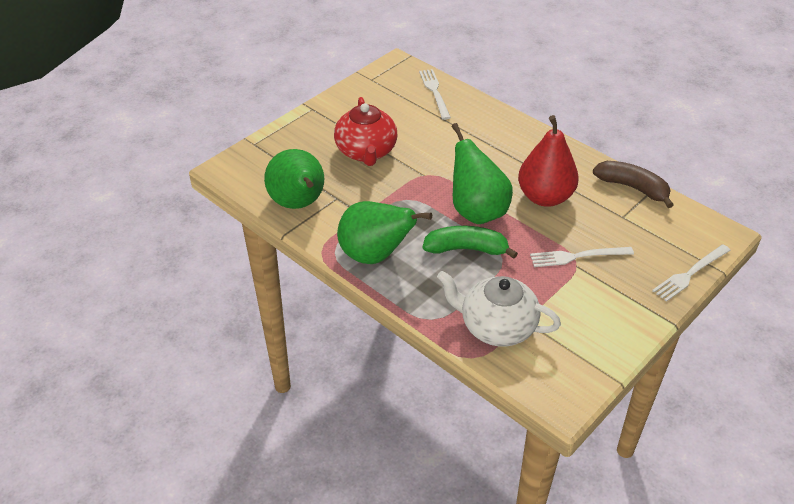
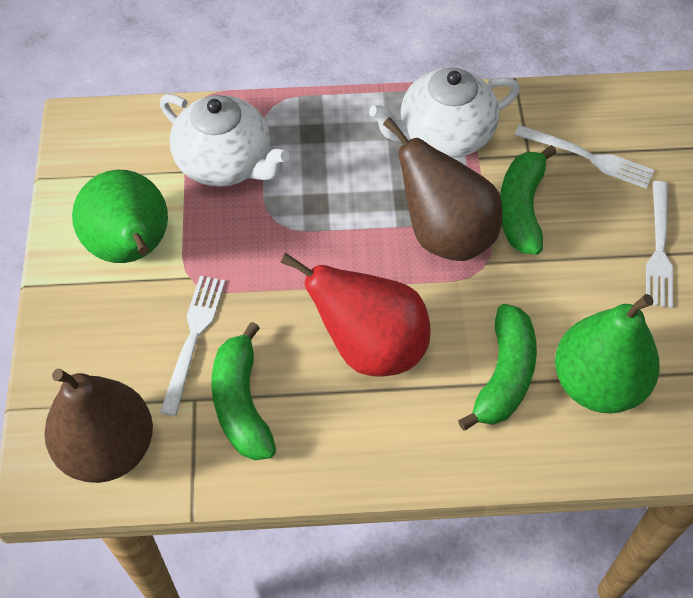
brown banana: 1 -> 0
brown pear: 0 -> 2
green banana: 1 -> 3
green pear: 3 -> 2
red teapot: 1 -> 0
white teapot: 1 -> 2

